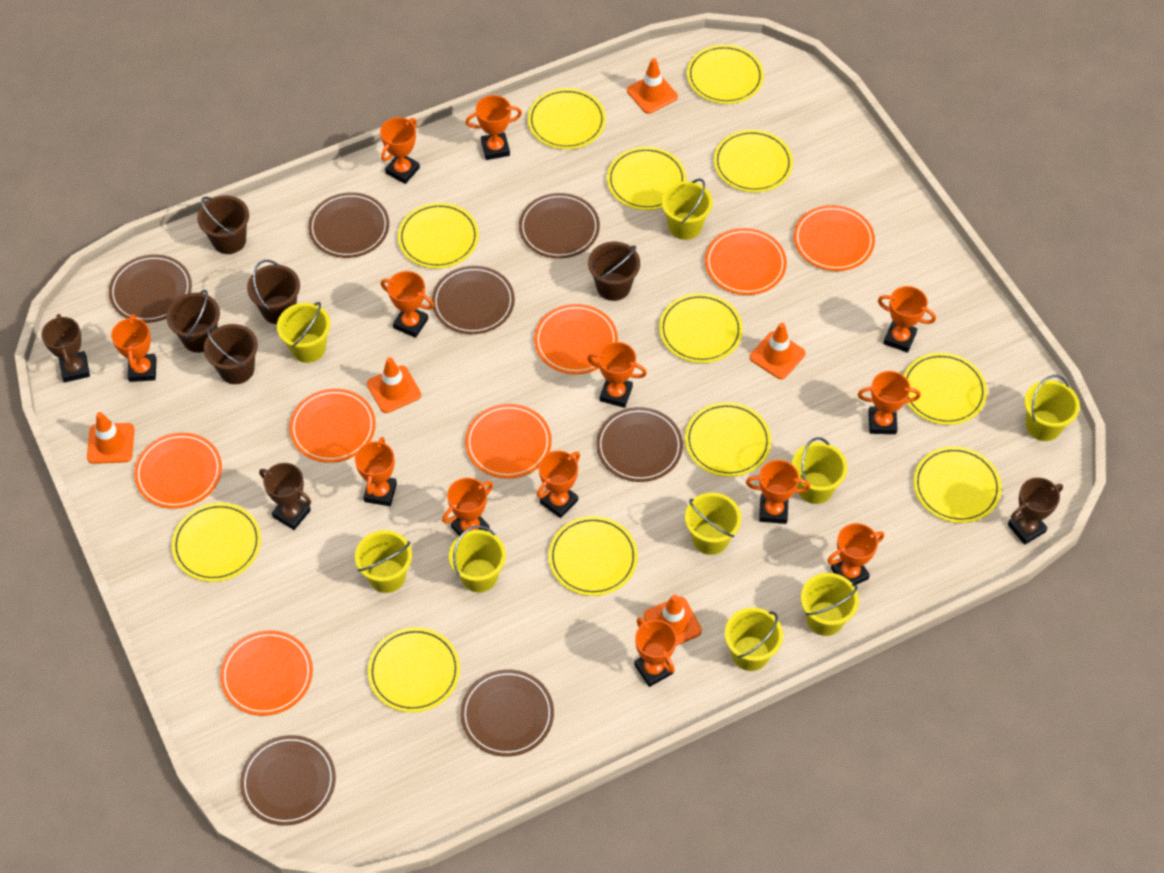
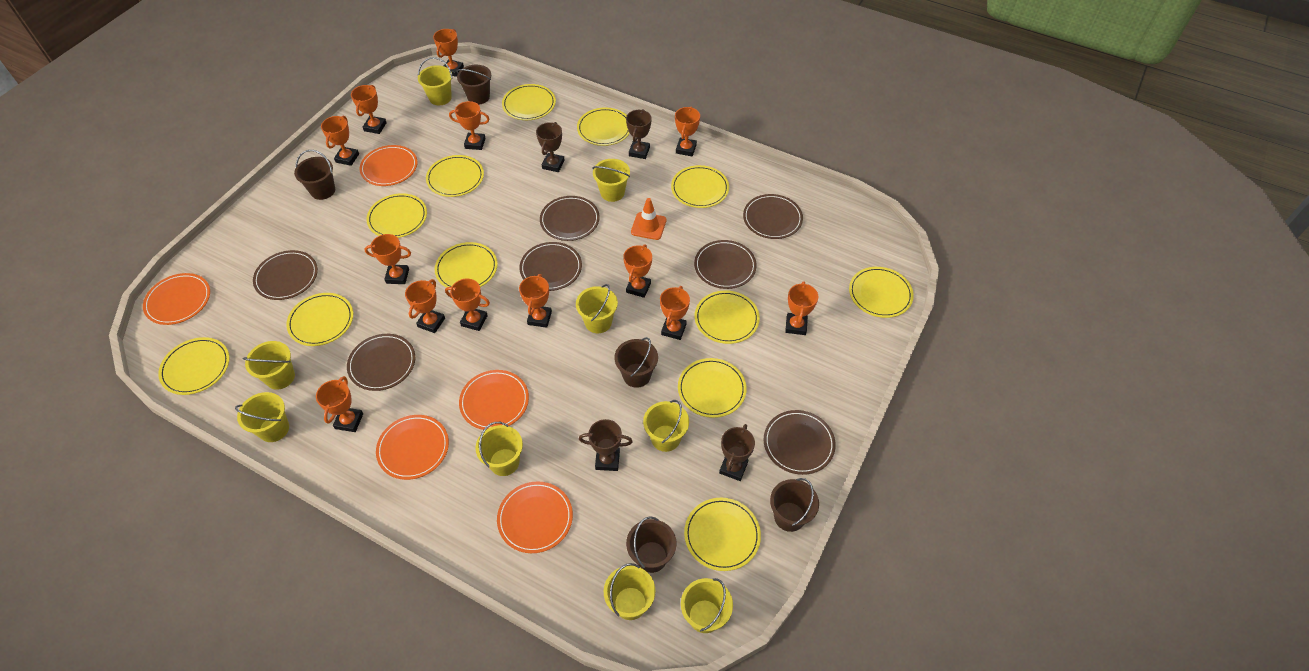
brown trophy: 3 -> 4
orange plate: 7 -> 5
orange traffic cone: 5 -> 1

